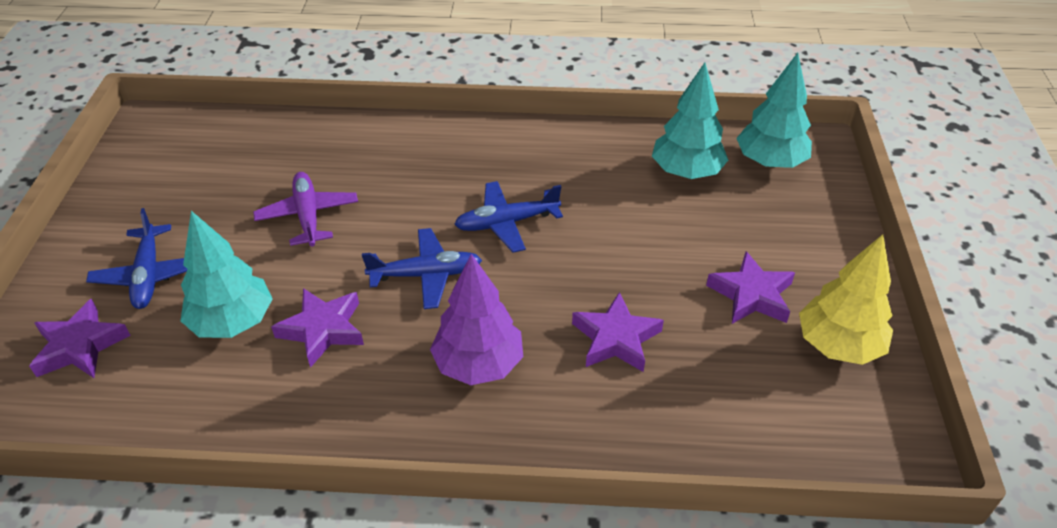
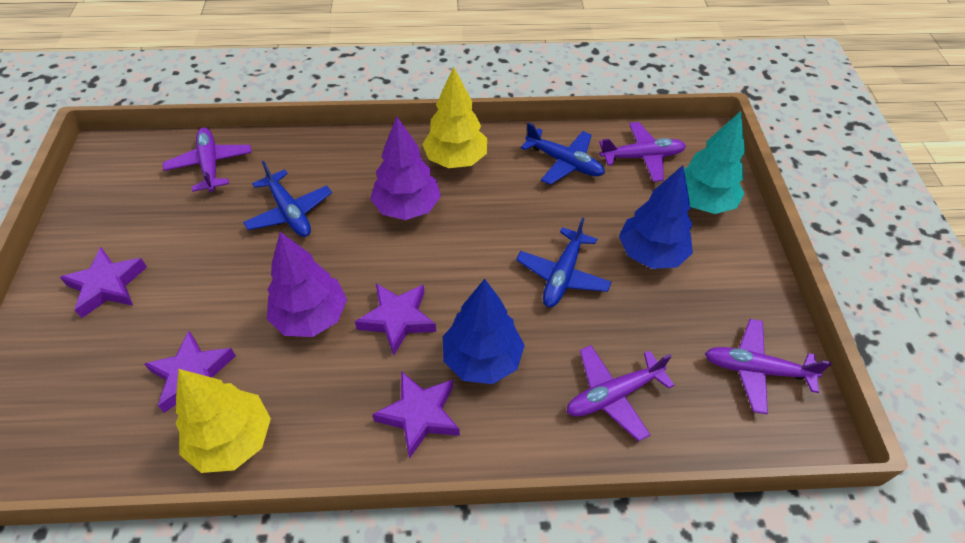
blue tree: 0 -> 2
purple plane: 1 -> 4
purple tree: 1 -> 2
turquoise tree: 3 -> 1
yellow tree: 1 -> 2

